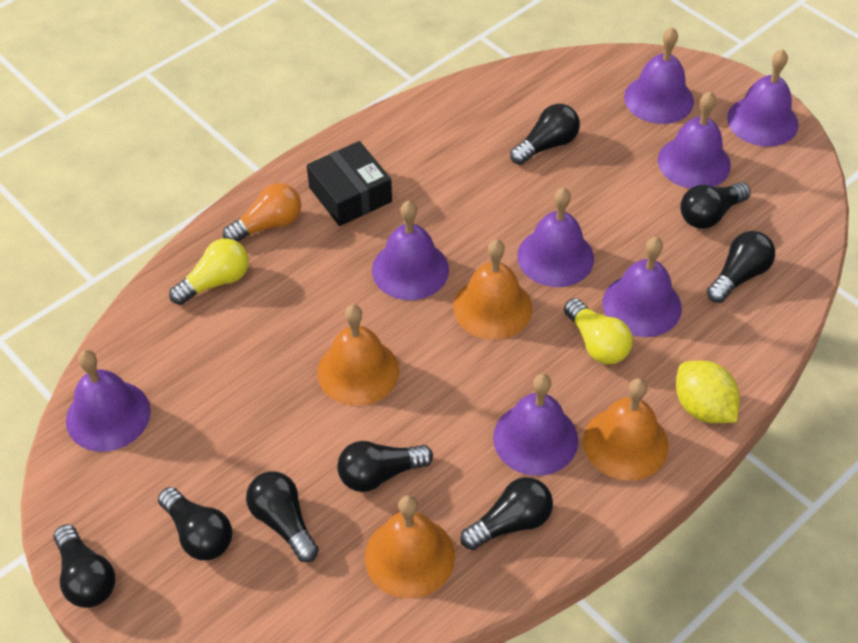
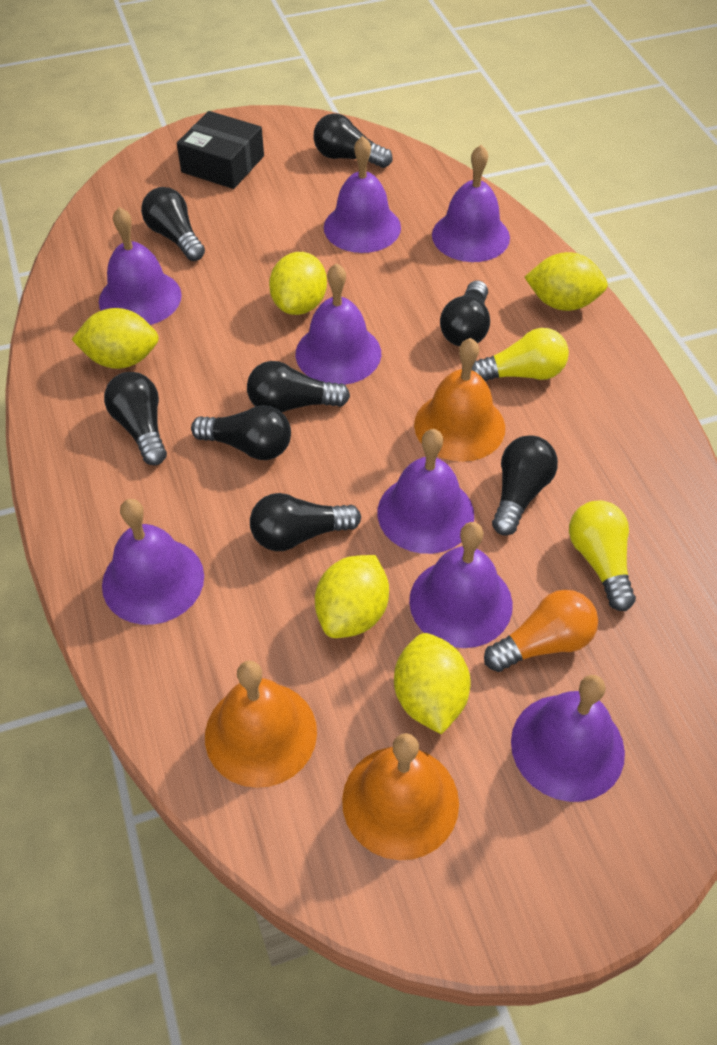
orange bell: 4 -> 3
yellow lemon: 1 -> 5

